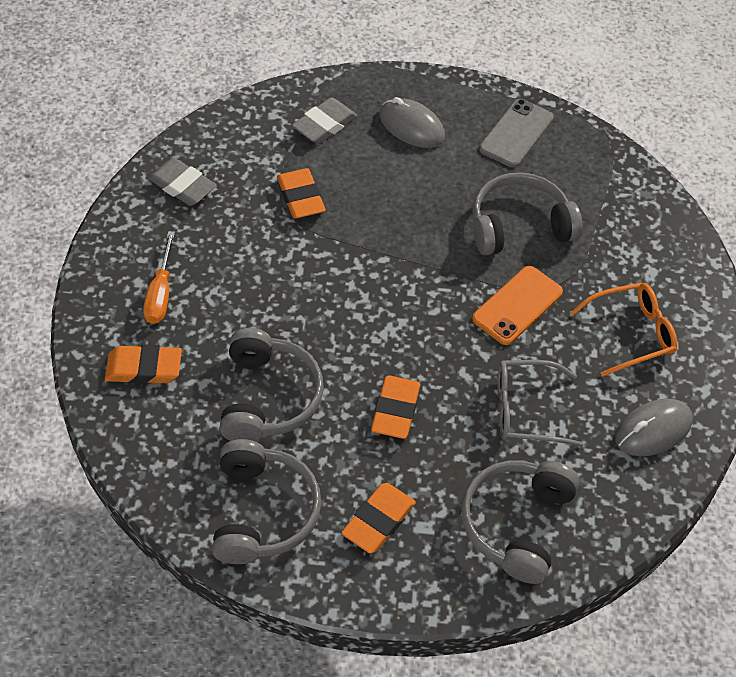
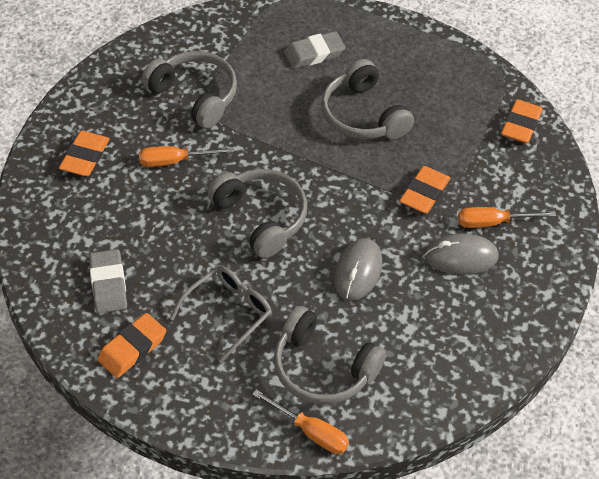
grey phone: 1 -> 0
orange glasses: 1 -> 0
orange phone: 1 -> 0
orange screwdriver: 1 -> 3

